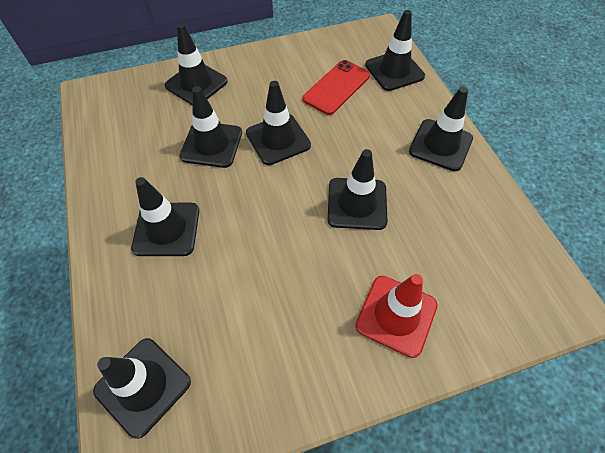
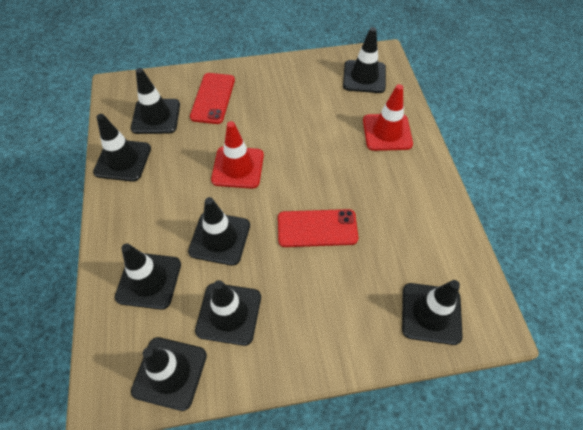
red phone: 1 -> 2
red traffic cone: 1 -> 2

